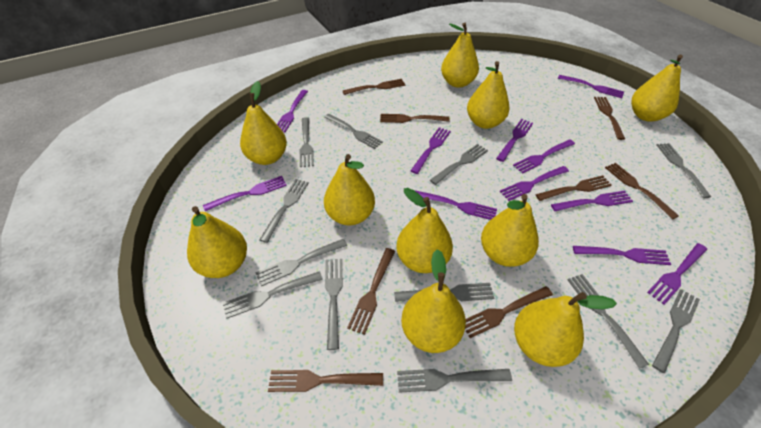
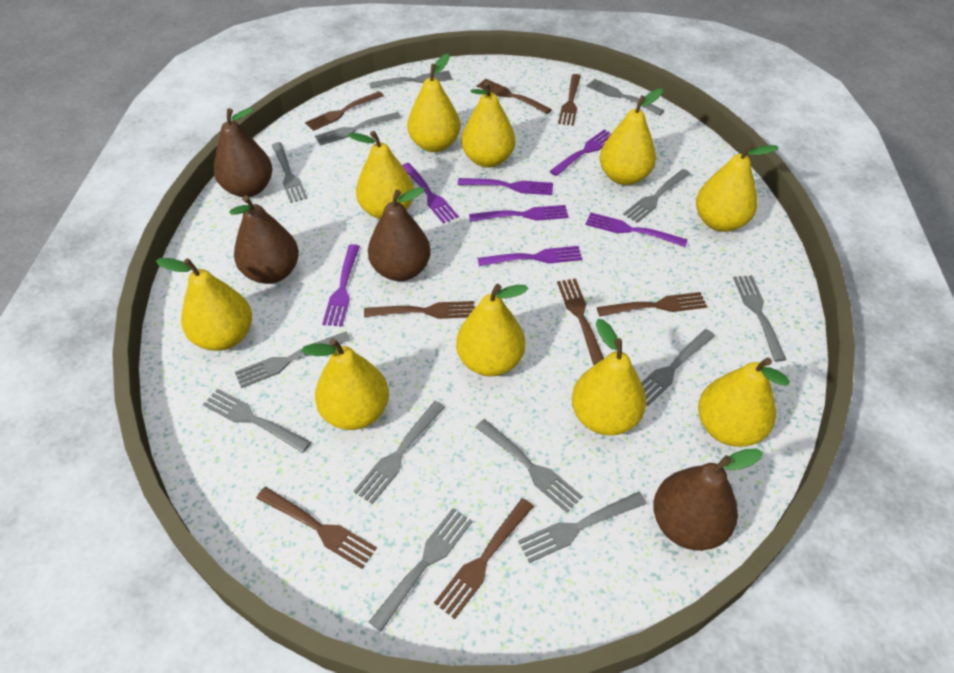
brown pear: 0 -> 4
grey fork: 12 -> 13
purple fork: 11 -> 7

